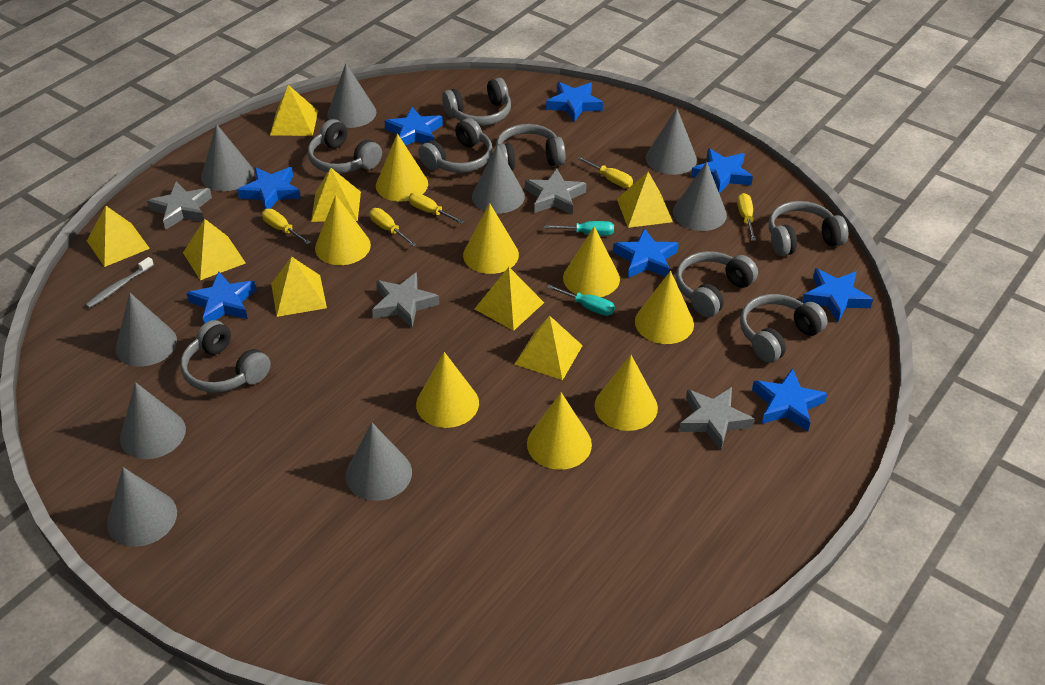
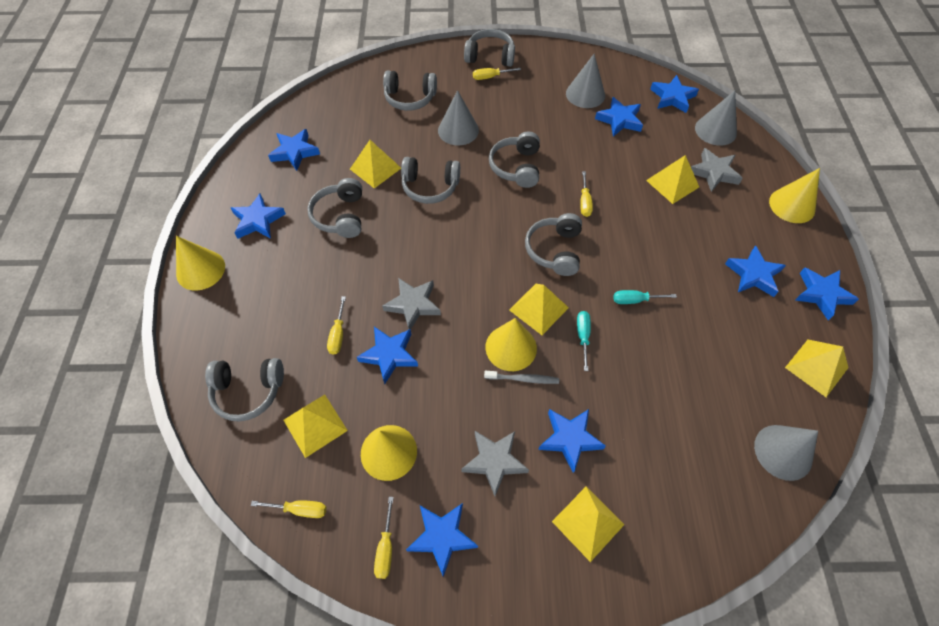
blue star: 8 -> 9
grey cone: 9 -> 4
grey headphones: 8 -> 7
grey star: 4 -> 3
yellow cone: 8 -> 4
yellow pyramid: 8 -> 6

